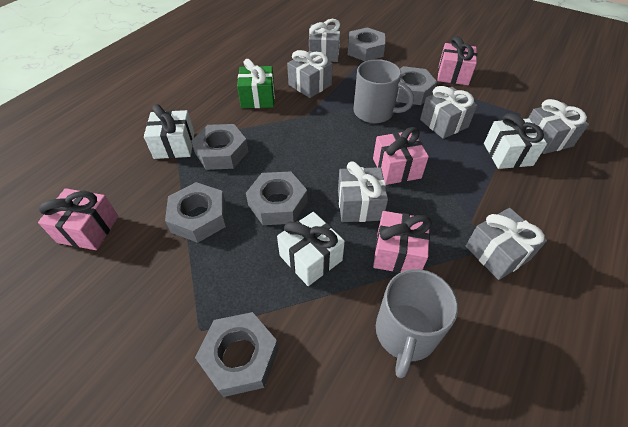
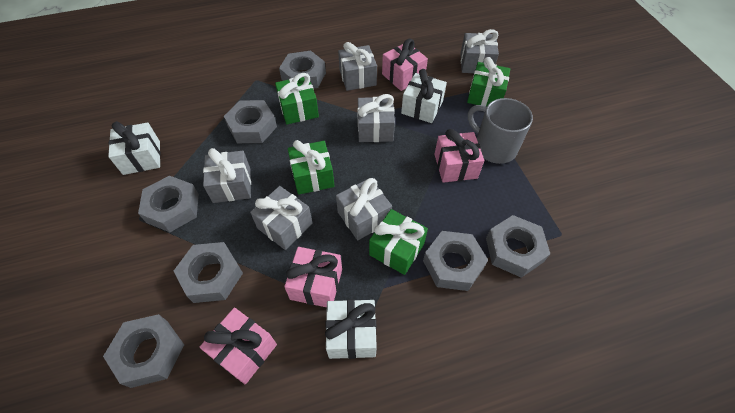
green gift: 1 -> 4
grey mug: 2 -> 1
grey nut: 6 -> 7

